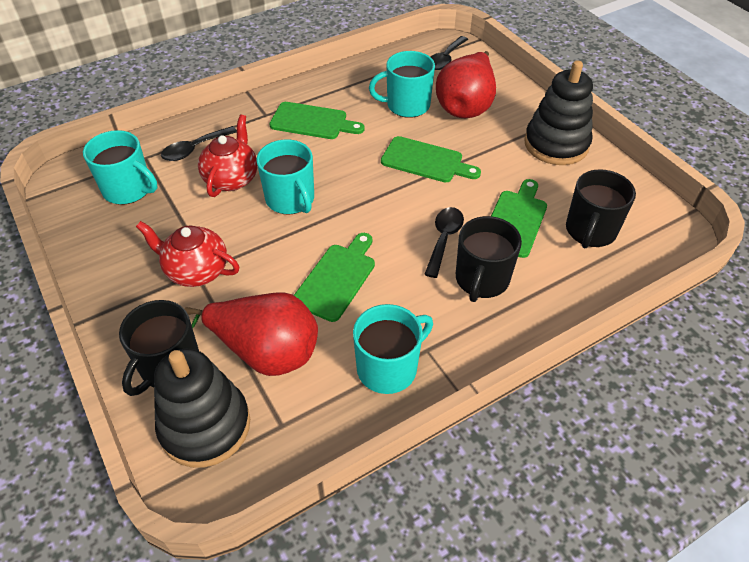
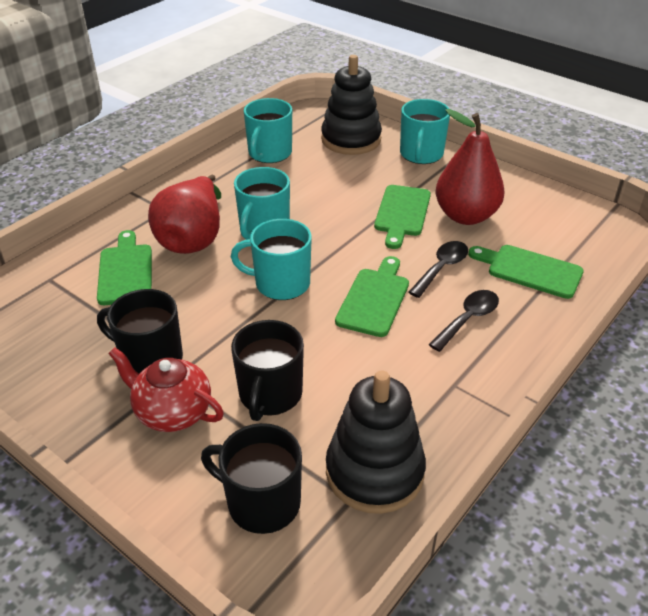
black spoon: 3 -> 2
red teapot: 2 -> 1

